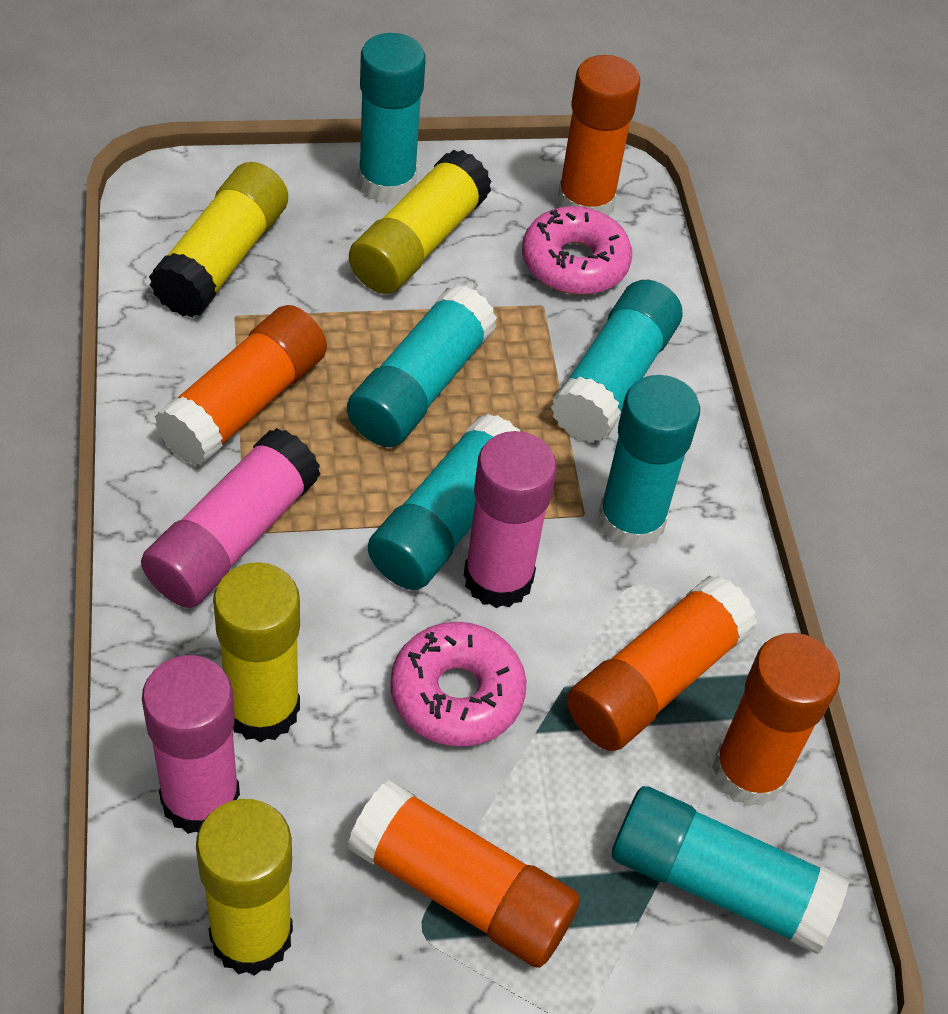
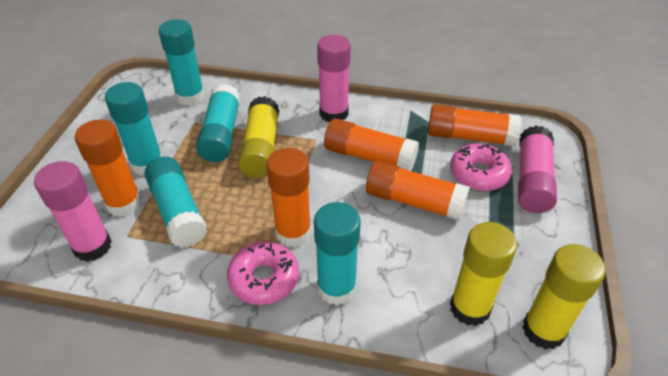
turquoise glue stick: 6 -> 5
yellow glue stick: 4 -> 3

